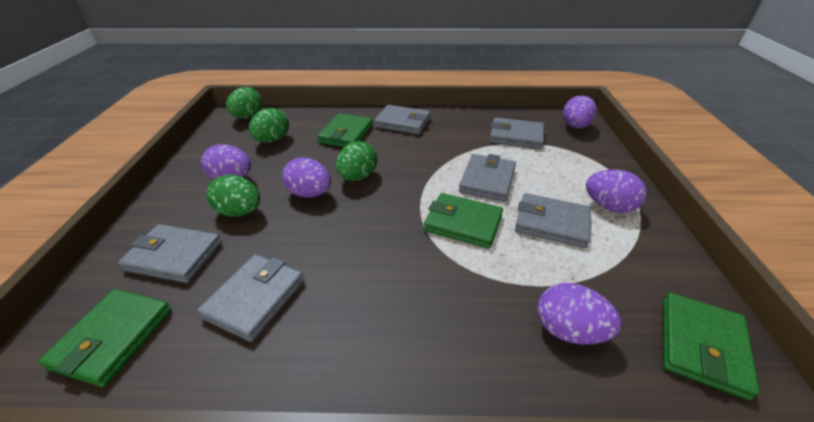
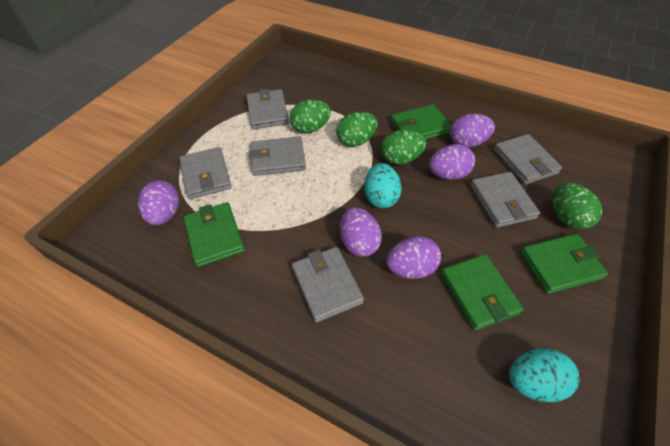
turquoise egg: 0 -> 2

